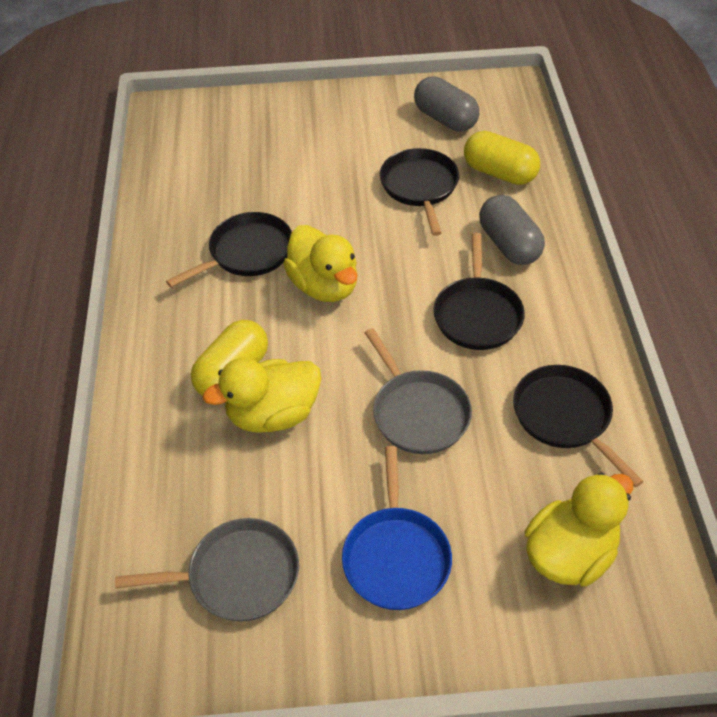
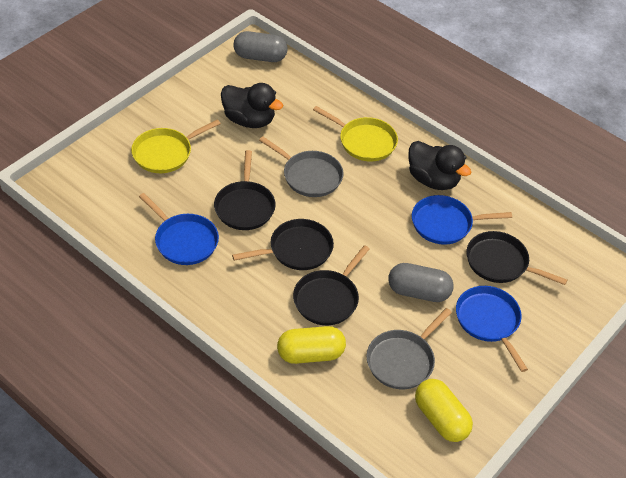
black duck: 0 -> 2
blue pan: 1 -> 3
yellow duck: 3 -> 0
yellow pan: 0 -> 2

